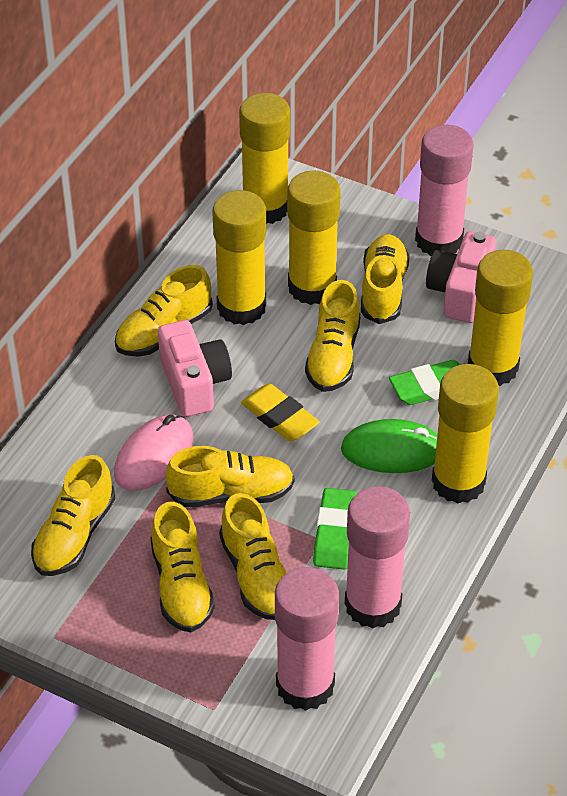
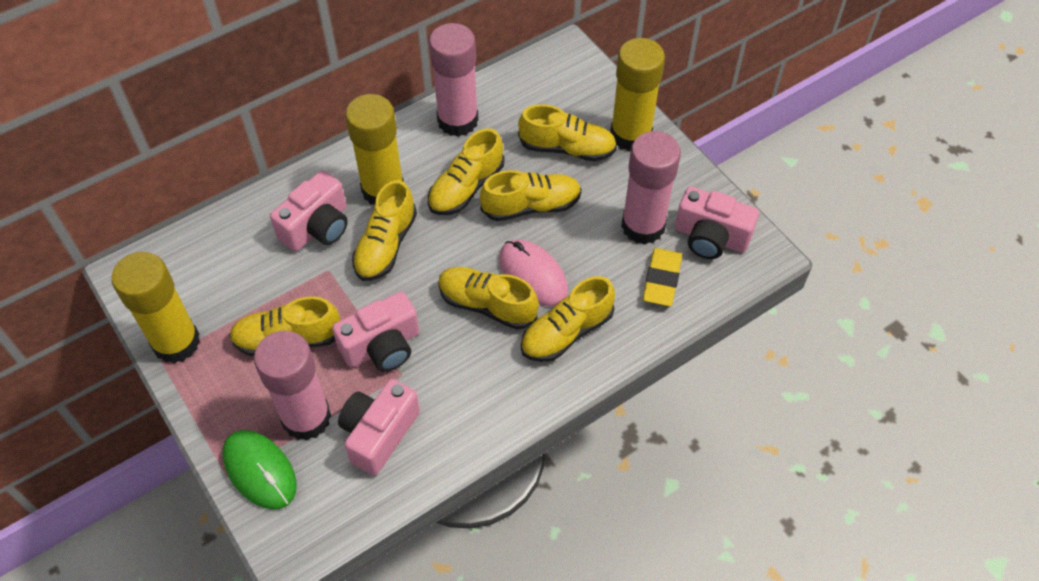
green eraser: 2 -> 0
pink camera: 2 -> 4
yellow glue stick: 5 -> 3

